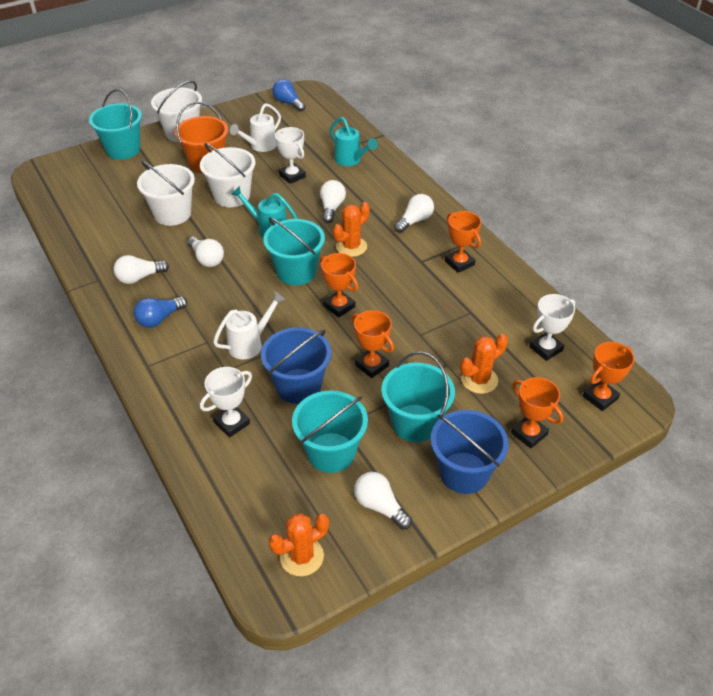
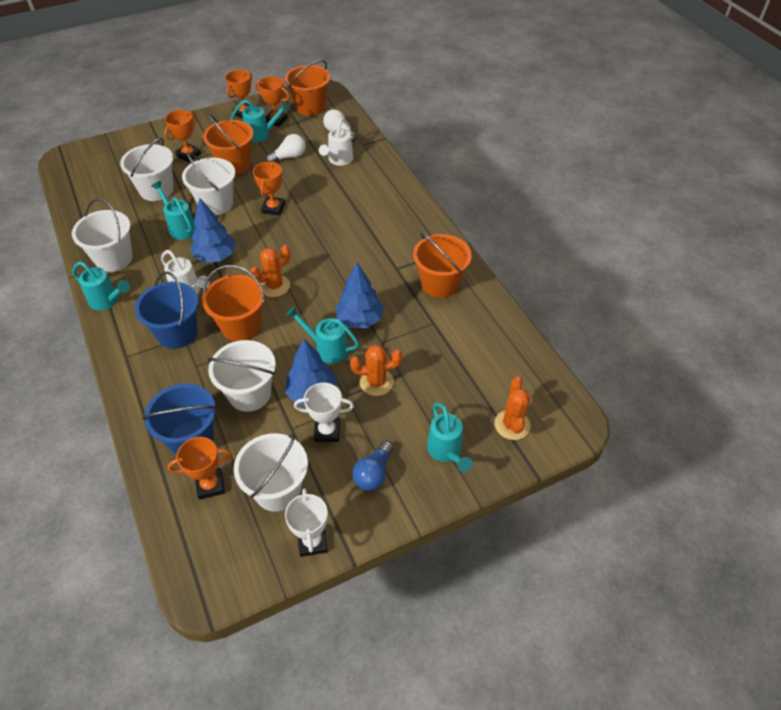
blue light bulb: 2 -> 1
blue tree: 0 -> 3
orange bucket: 1 -> 4
turquoise bucket: 4 -> 0
turquoise watering can: 2 -> 5
white bucket: 3 -> 5
white light bulb: 5 -> 2
white trophy: 3 -> 2

